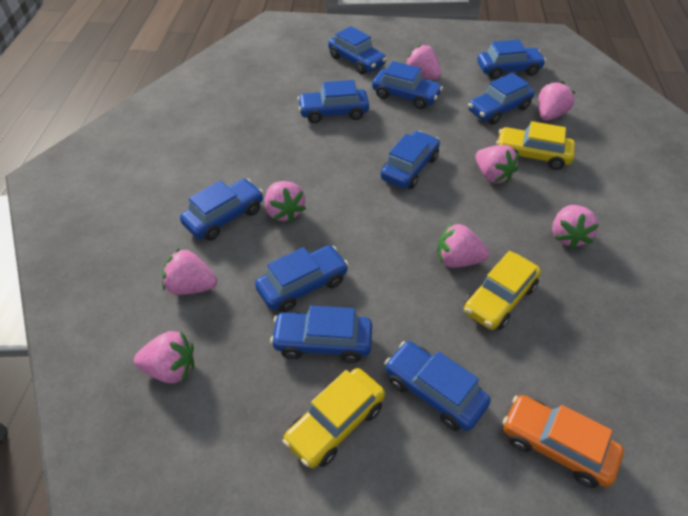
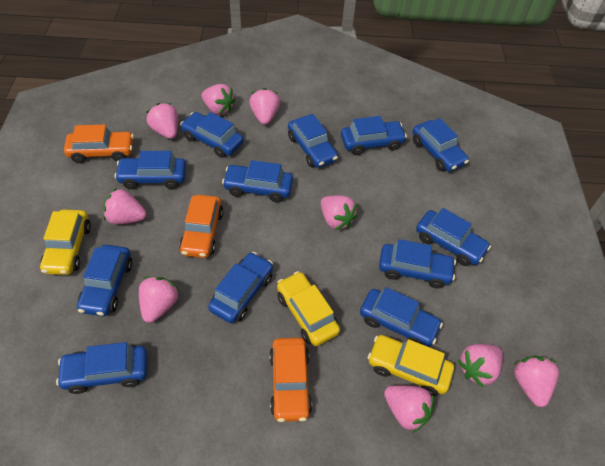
blue car: 10 -> 12
orange car: 1 -> 3
pink strawberry: 8 -> 9

